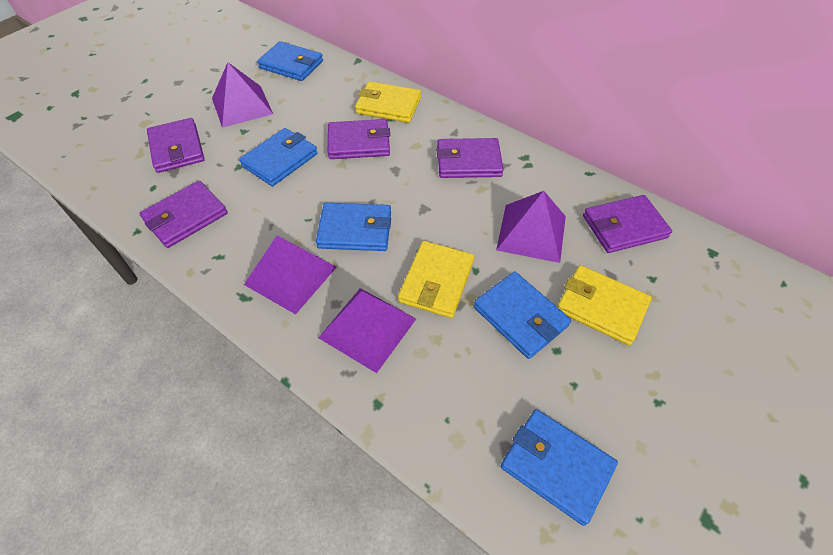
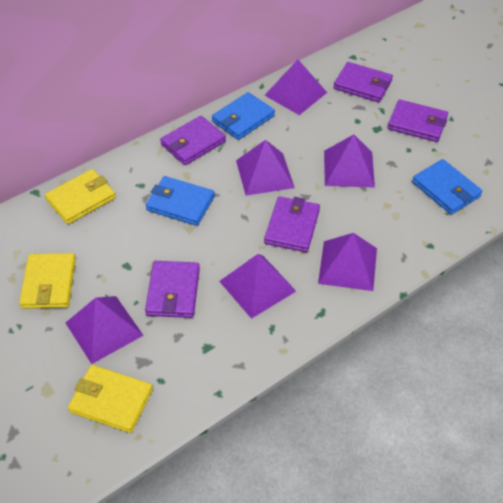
blue wallet: 5 -> 3
purple pyramid: 4 -> 6

